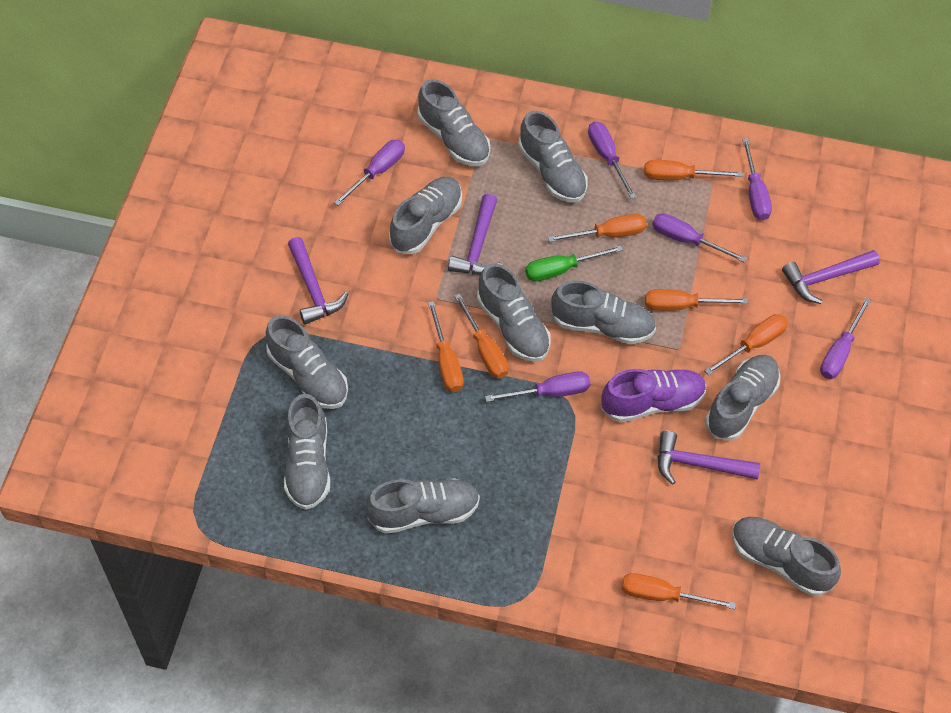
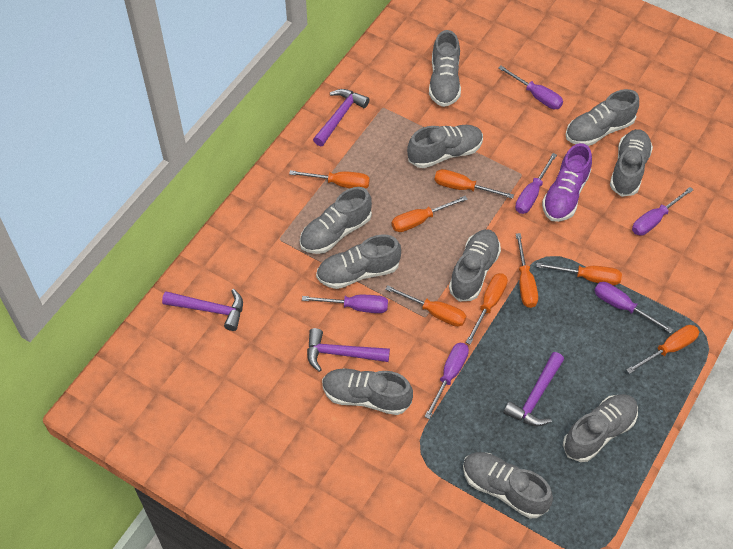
green screwdriver: 1 -> 0
orange screwdriver: 7 -> 8

